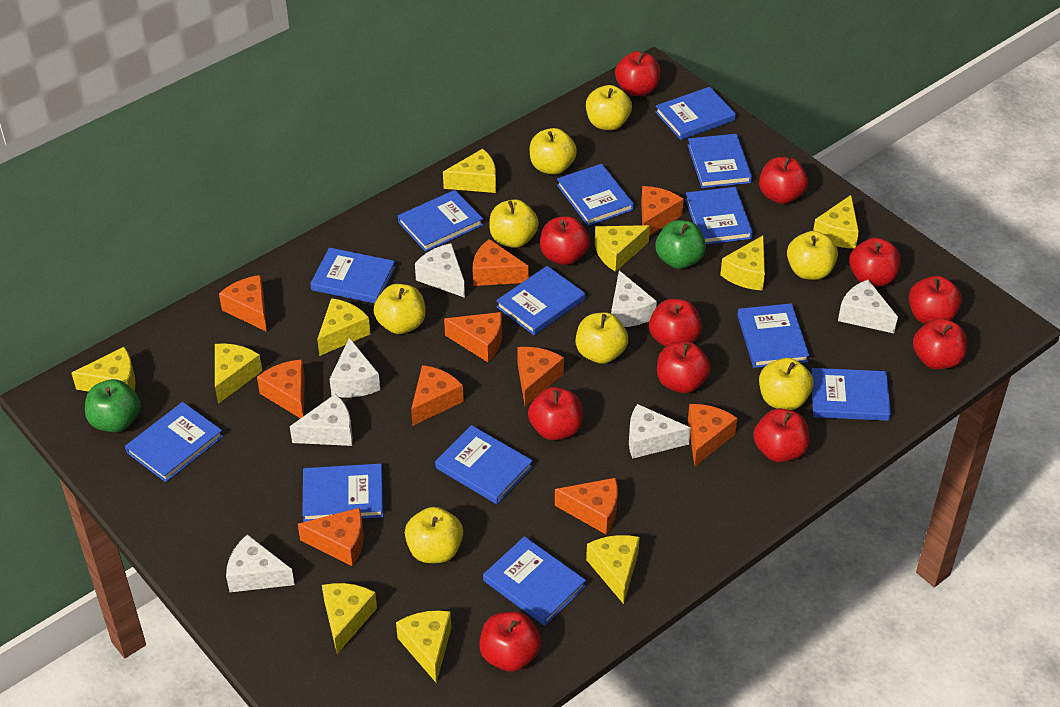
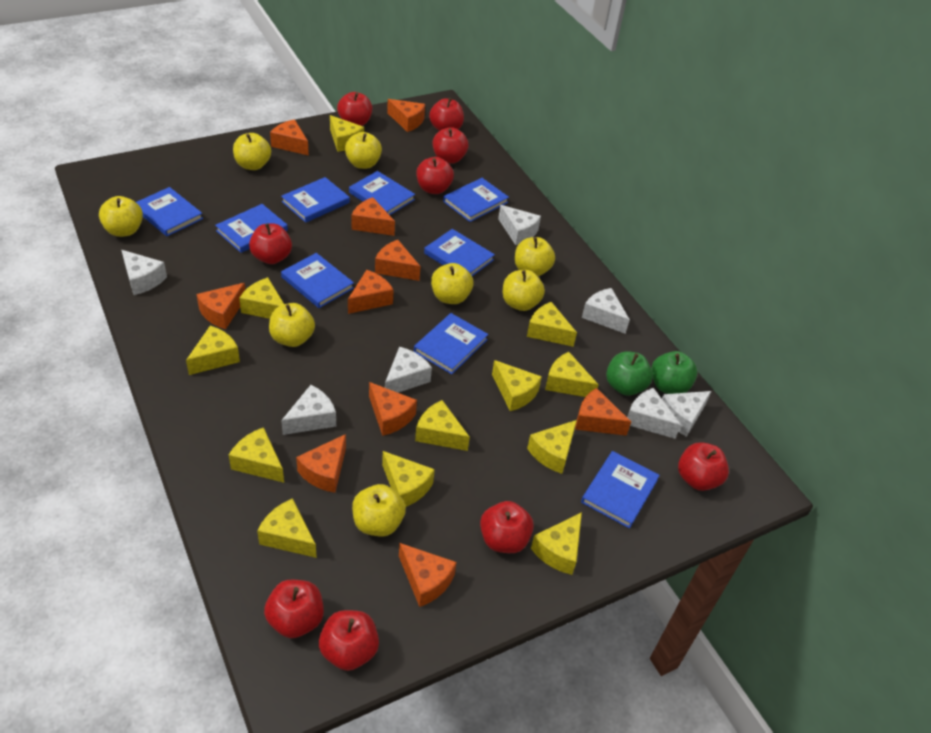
blue book: 13 -> 9
red apple: 11 -> 9
yellow cheese: 10 -> 12

